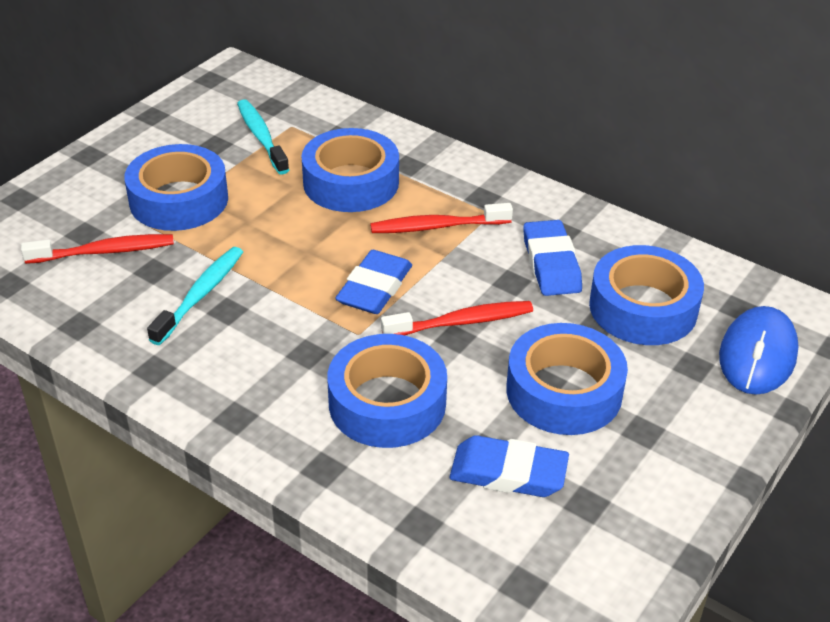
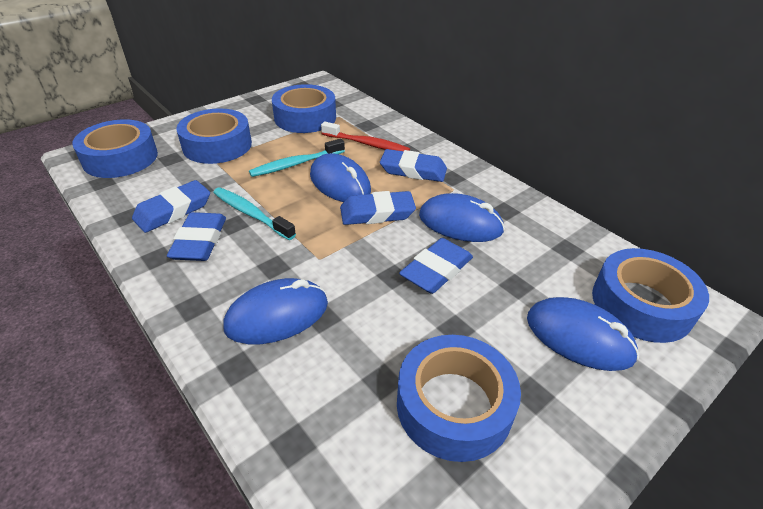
blue eraser: 3 -> 5
blue mouse: 1 -> 4
red toothbrush: 3 -> 1

